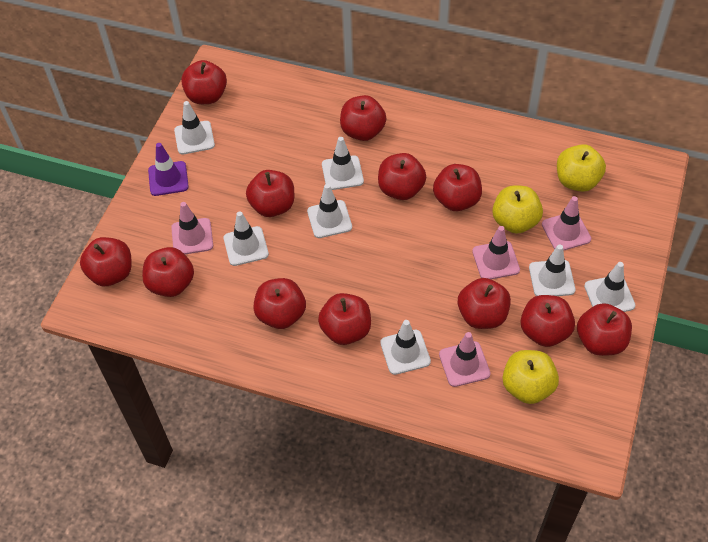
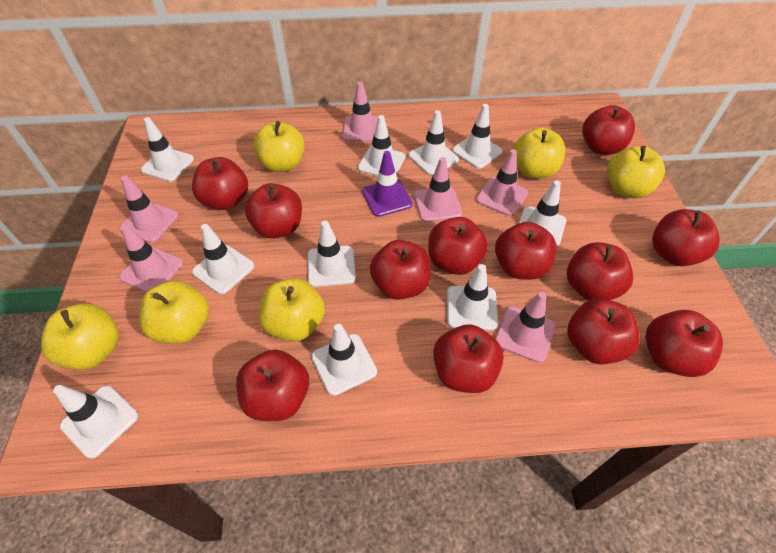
pink traffic cone: 4 -> 6
white traffic cone: 7 -> 10
yellow apple: 3 -> 6

